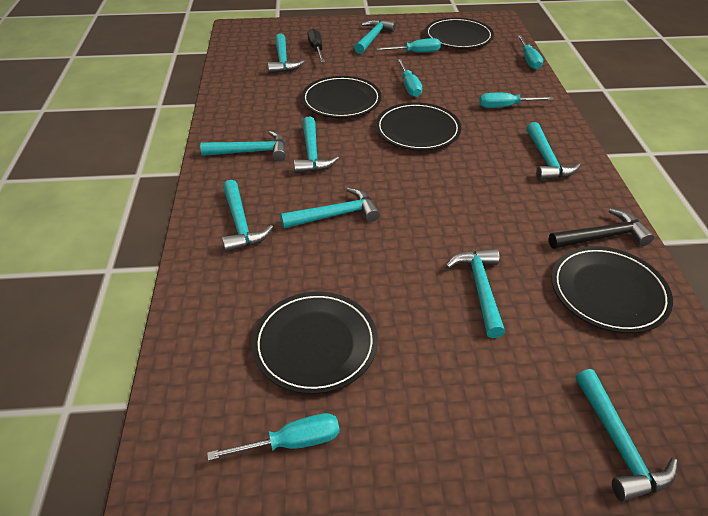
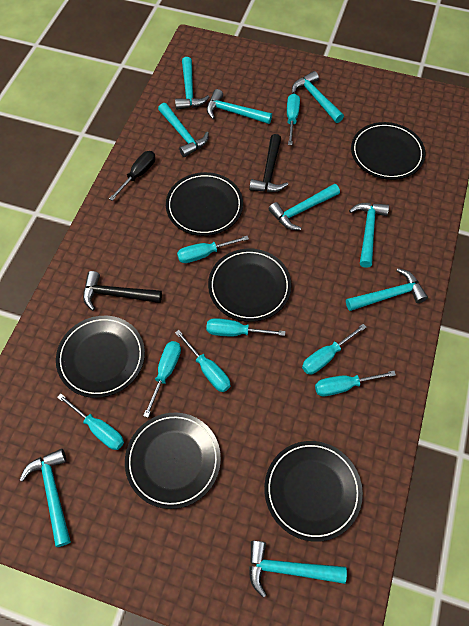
black hammer: 1 -> 2
black plate: 5 -> 6
turquoise screwdriver: 5 -> 8

